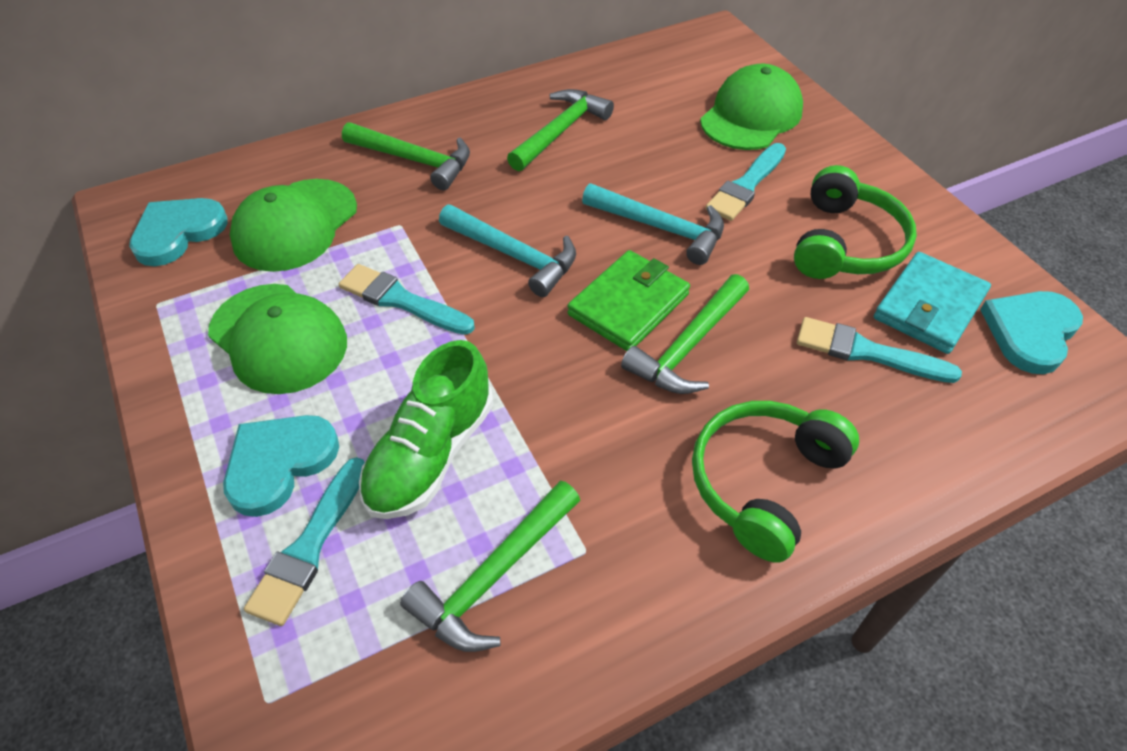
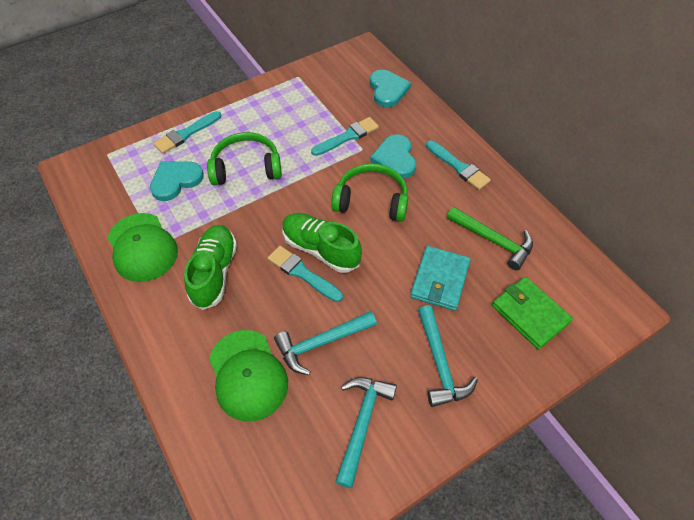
green cap: 3 -> 2
green hammer: 4 -> 1
green shoe: 1 -> 2
turquoise hammer: 2 -> 3

